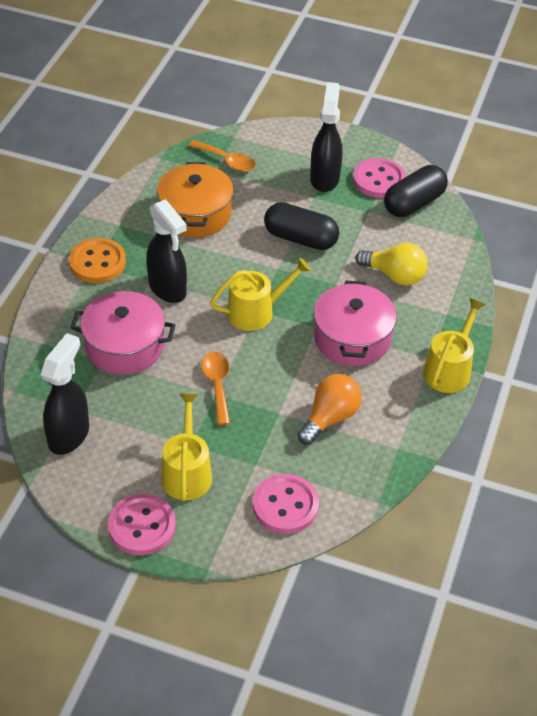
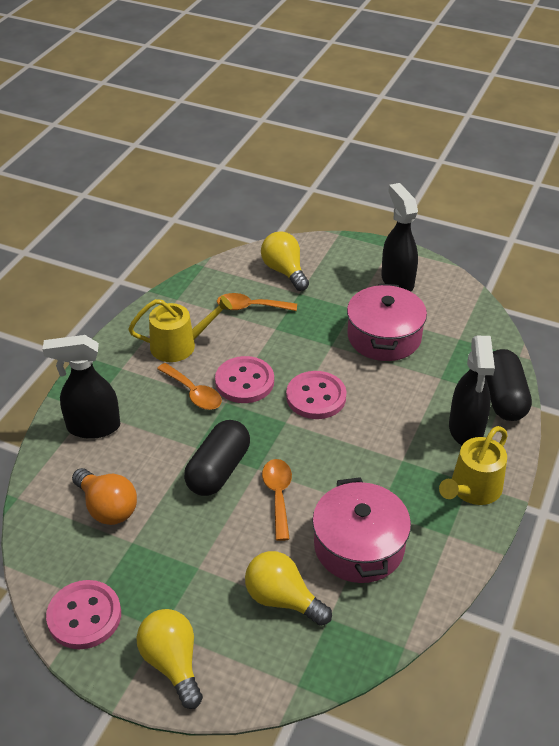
orange button: 1 -> 0
orange pot: 1 -> 0
orange spoon: 2 -> 3
yellow light bulb: 1 -> 3
yellow watering can: 3 -> 2

